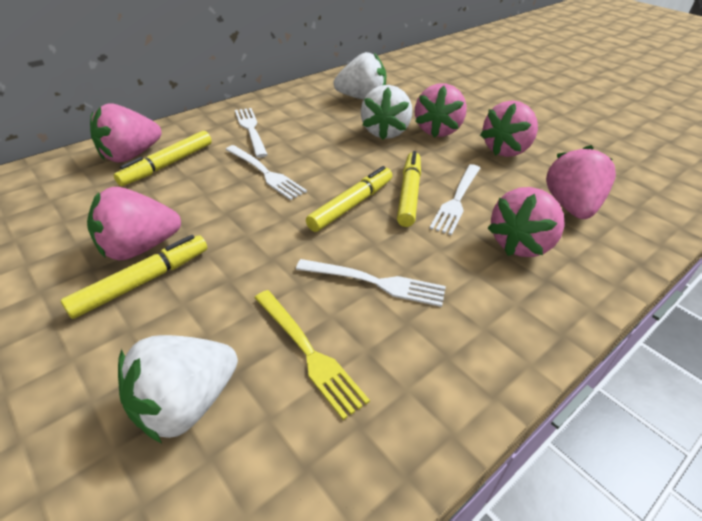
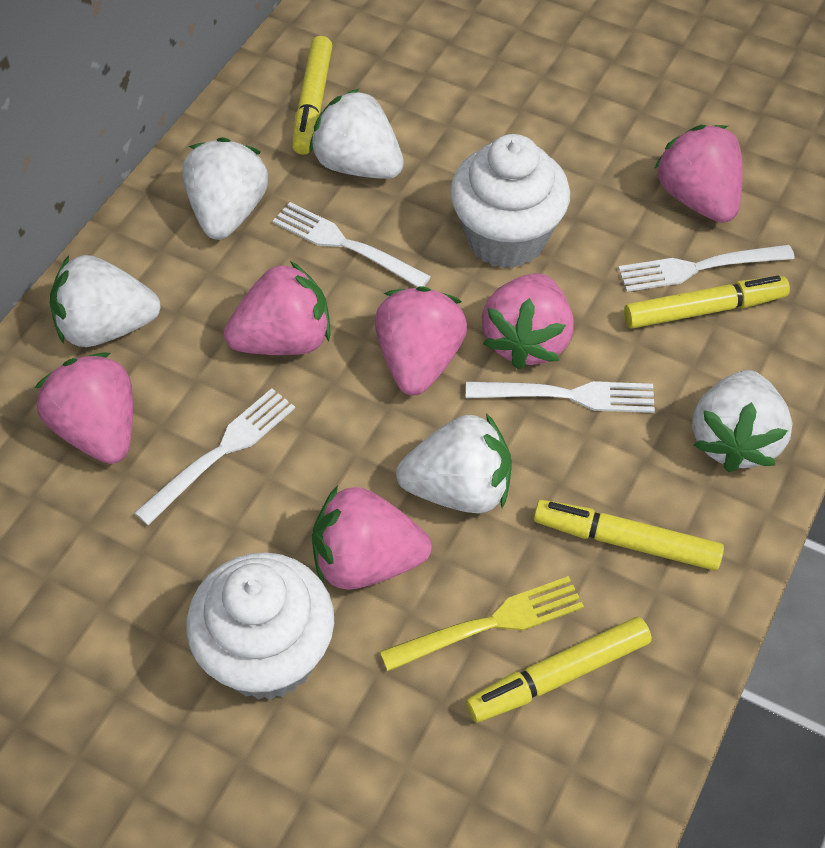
white cupcake: 0 -> 2
white strawberry: 3 -> 5

